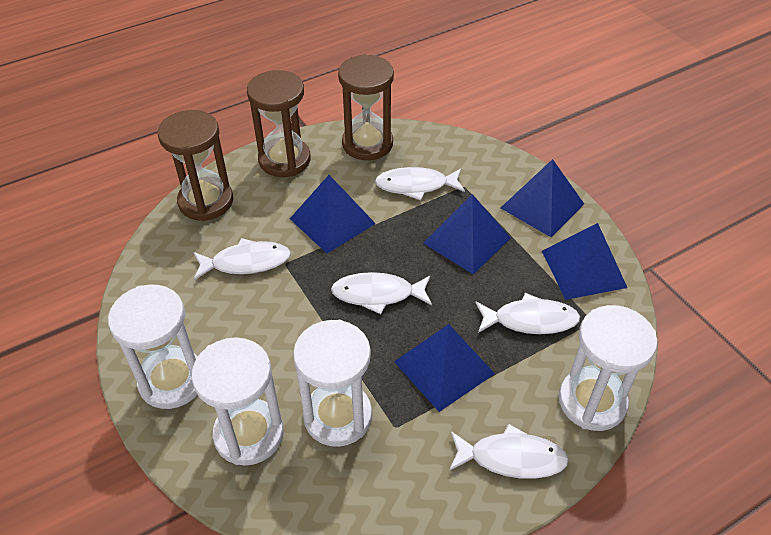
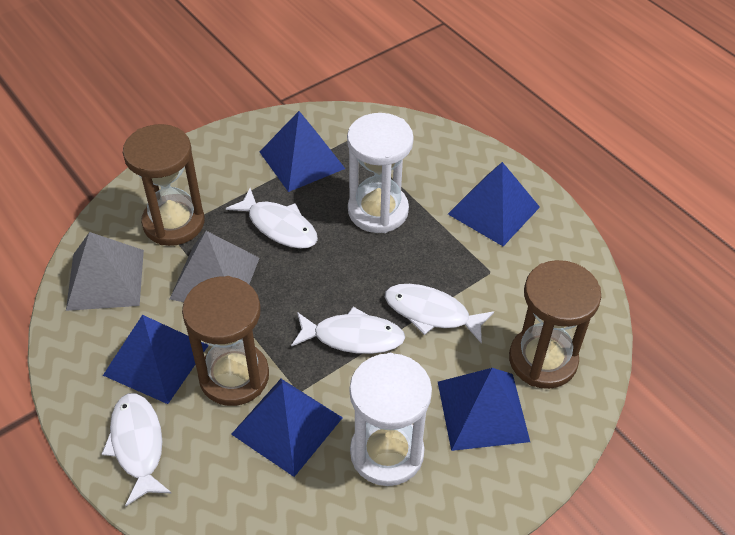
grey pyramid: 0 -> 2
white fish: 5 -> 4
white hourglass: 4 -> 2

